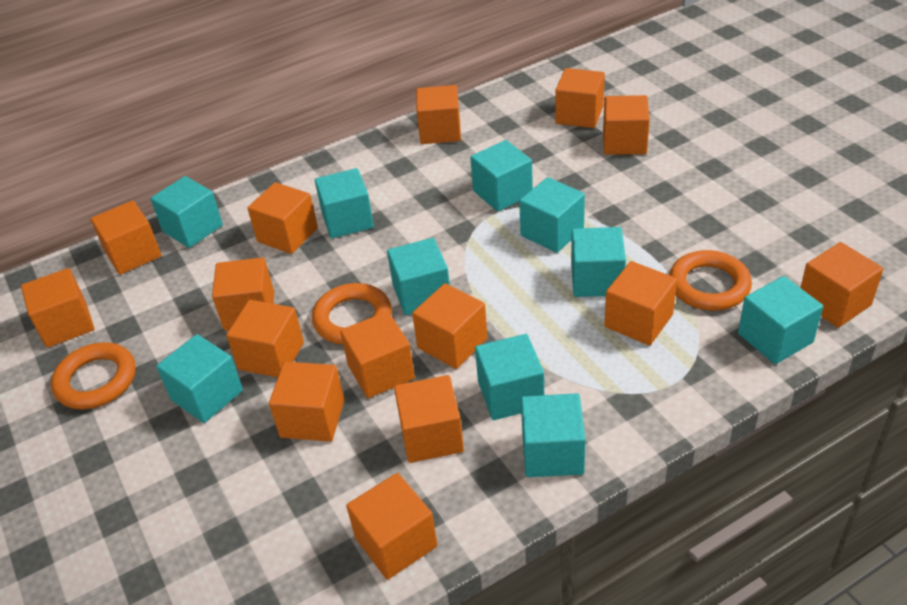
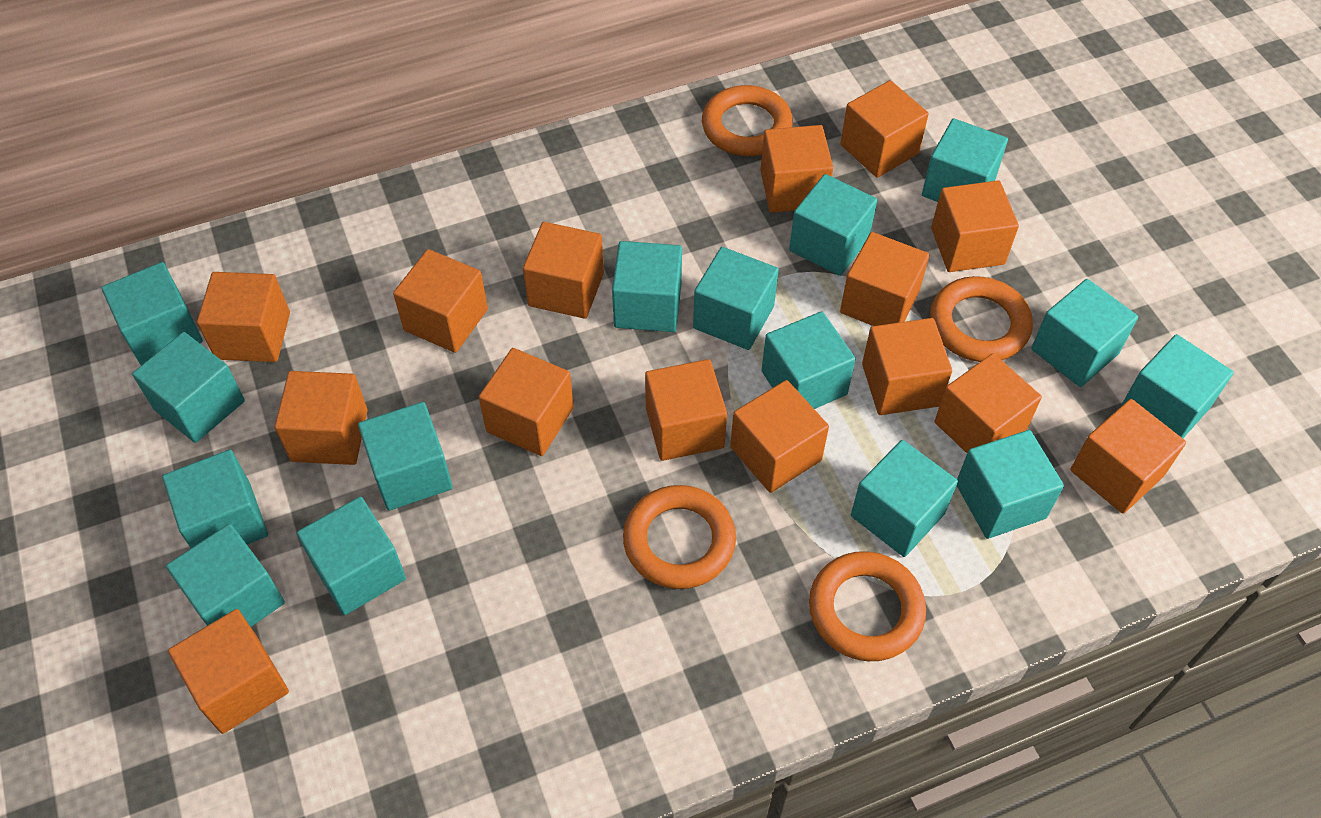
orange ring: 3 -> 4
turquoise cube: 10 -> 15

